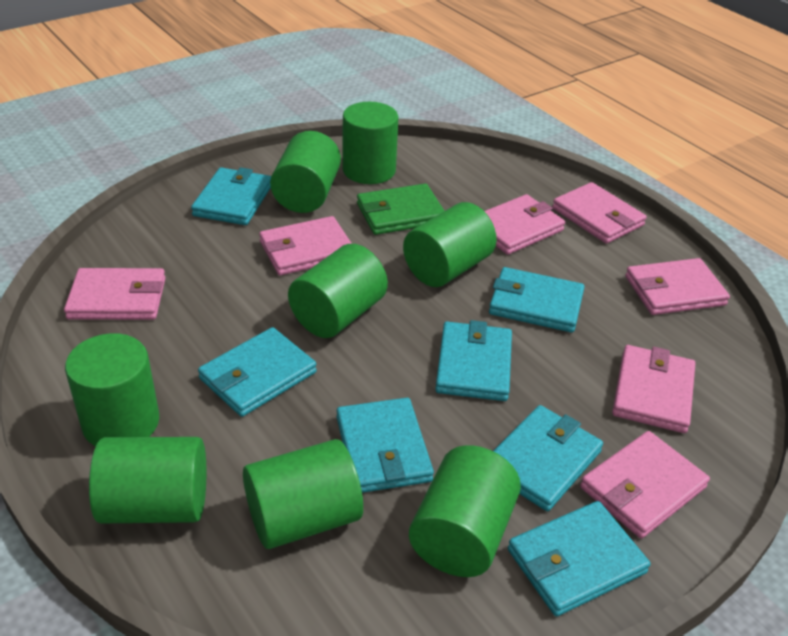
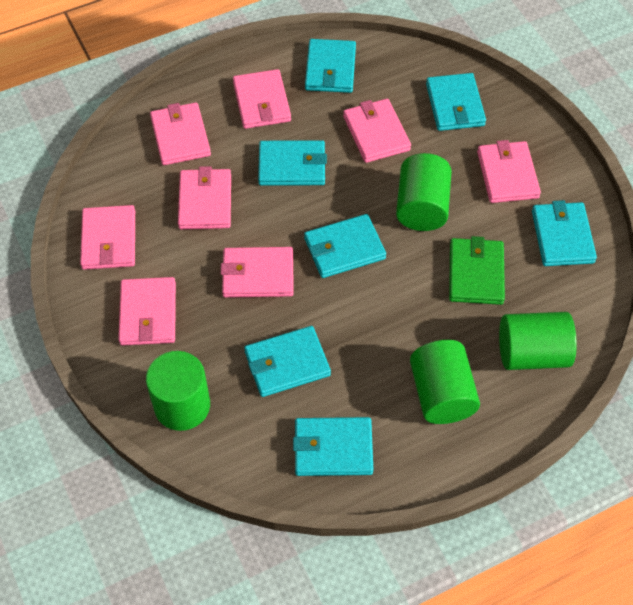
green cylinder: 8 -> 4
pink wallet: 7 -> 8

